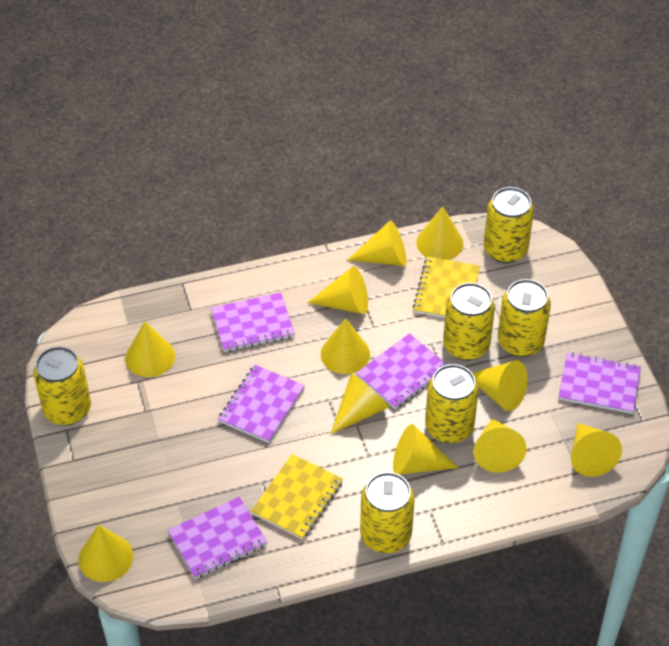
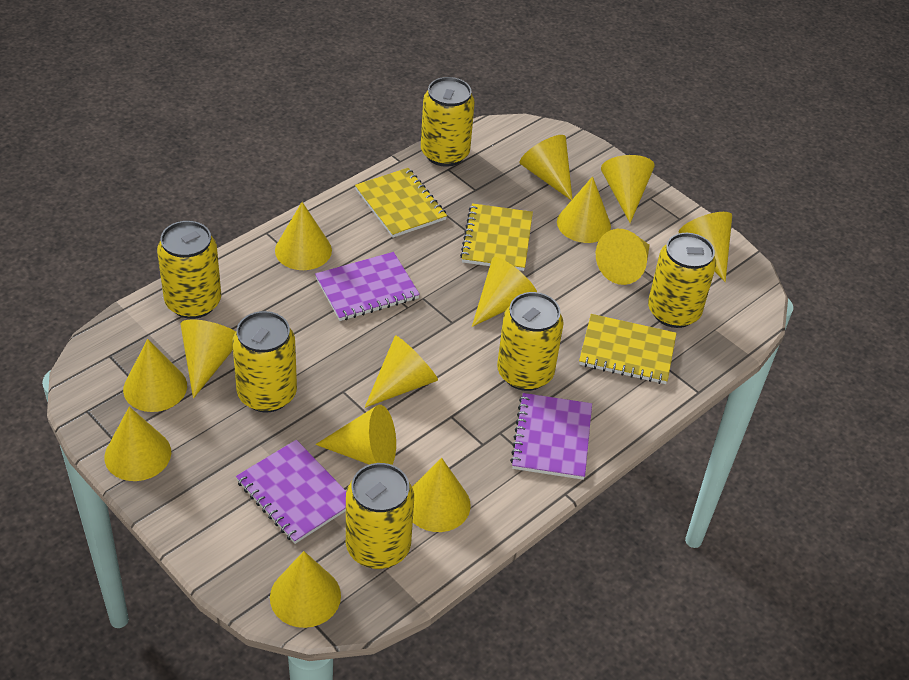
purple notebook: 5 -> 3
yellow cone: 11 -> 14
yellow notebook: 2 -> 3

